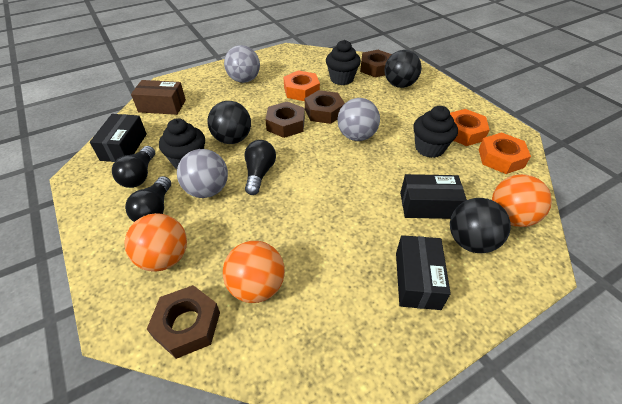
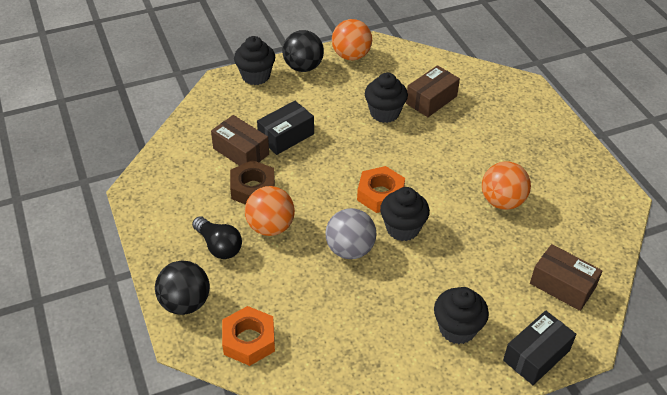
black ball: 3 -> 2
black box: 3 -> 2
black cupcake: 3 -> 4
black light bulb: 3 -> 1
brown box: 1 -> 3
brown nut: 4 -> 1
grey ball: 3 -> 1
orange nut: 3 -> 2

